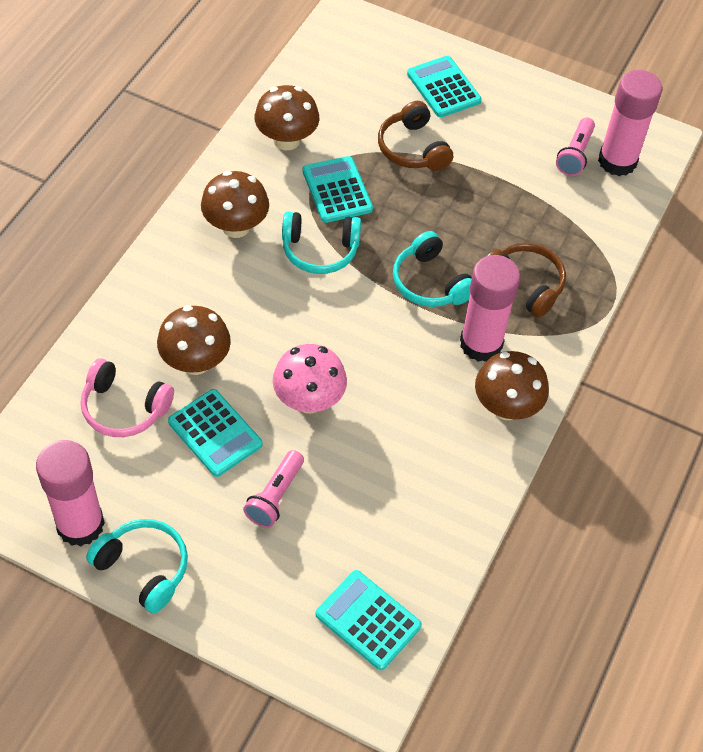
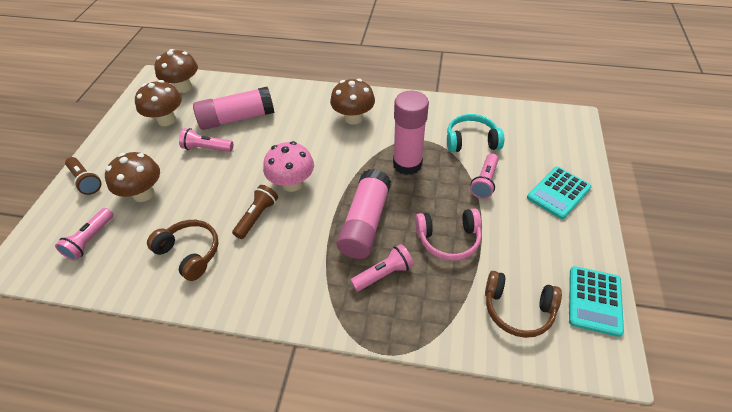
brown flashlight: 0 -> 2
pink flashlight: 2 -> 4
turquoise calculator: 4 -> 2
turquoise headphones: 3 -> 1

